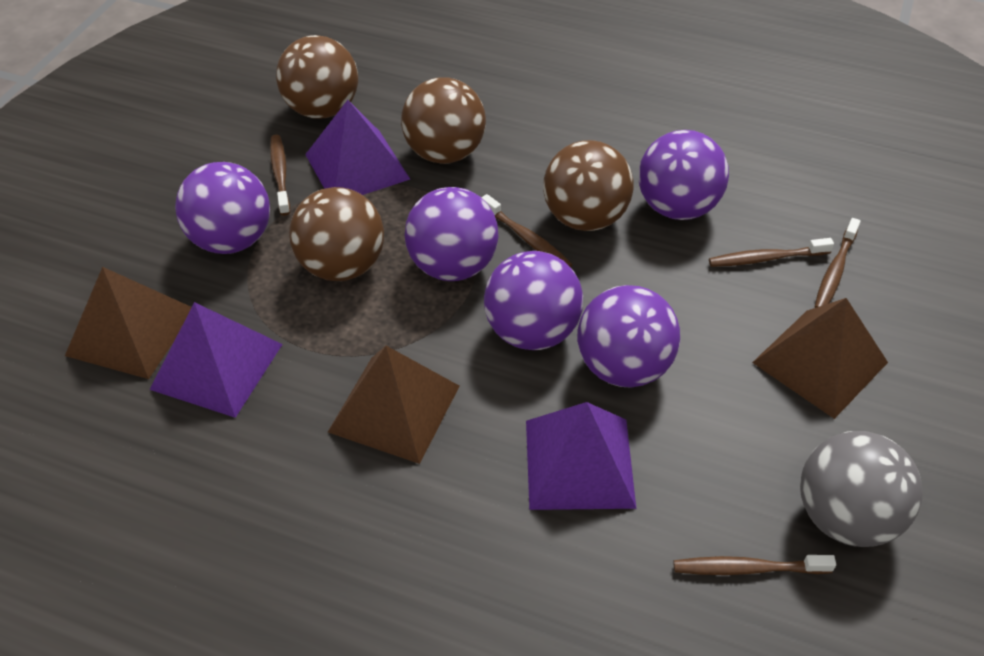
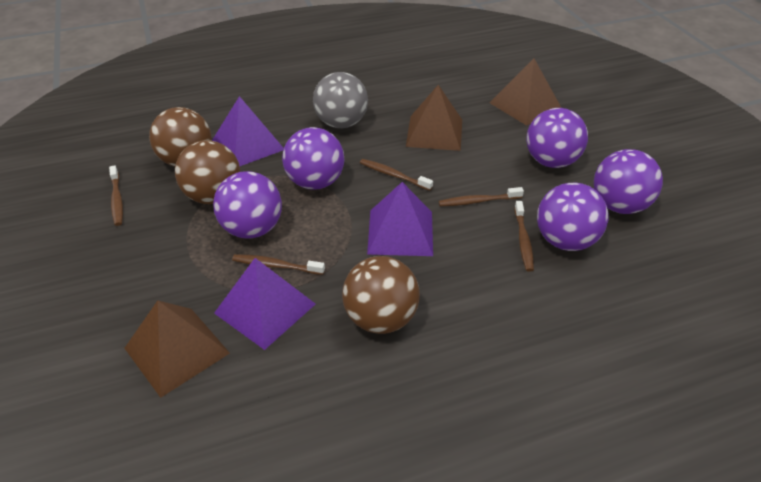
brown ball: 4 -> 3

